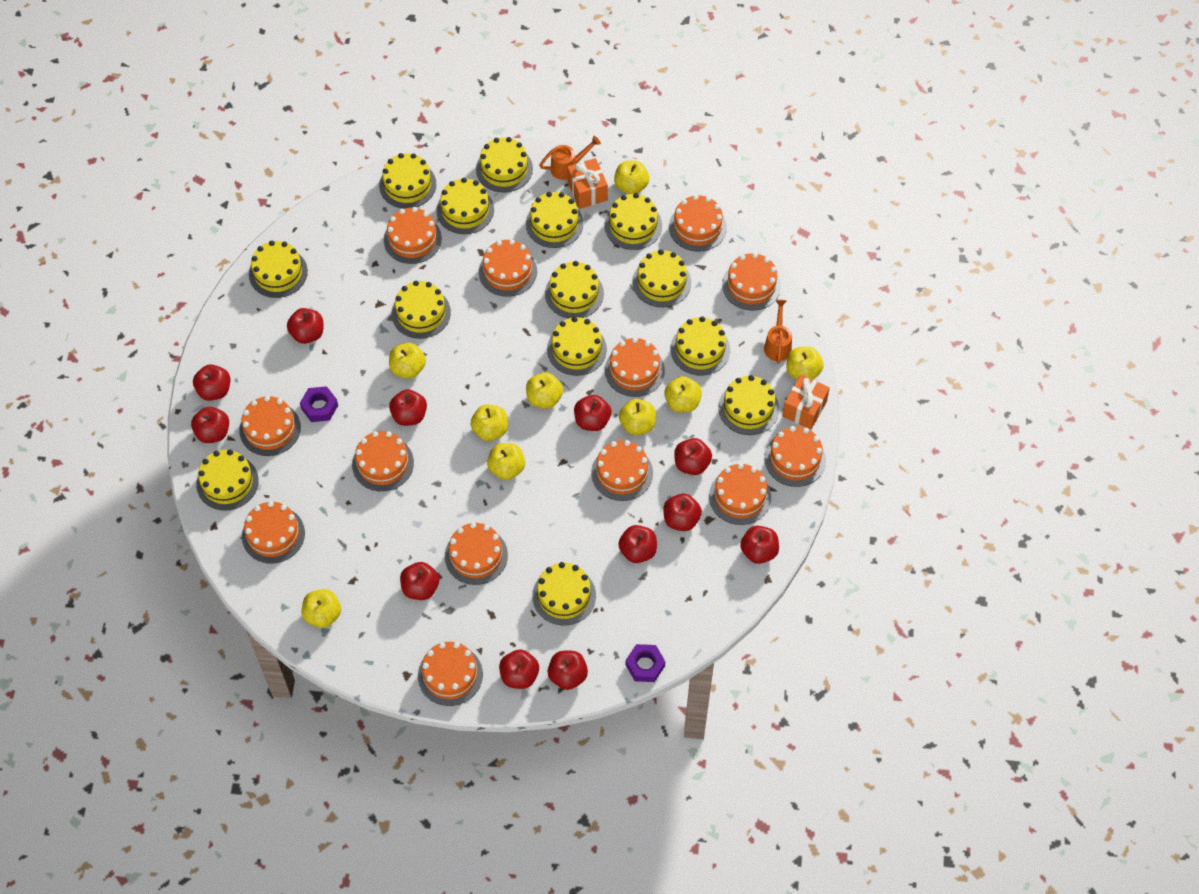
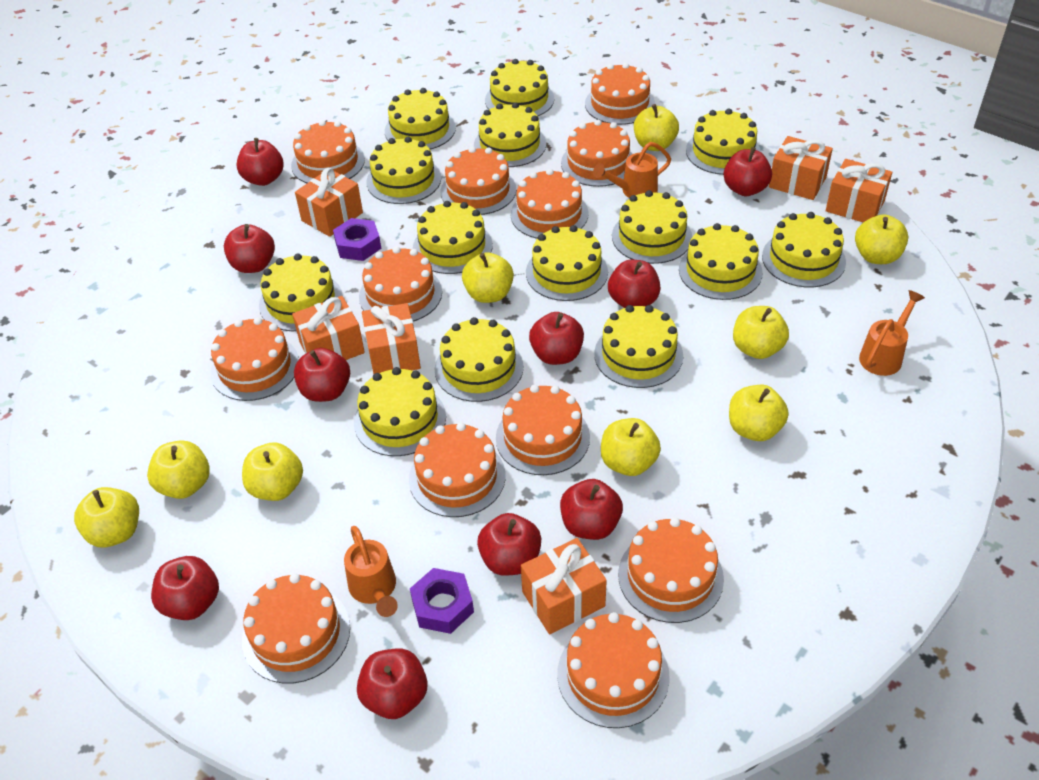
orange cake: 13 -> 12
orange gift: 2 -> 6
orange watering can: 2 -> 3
red apple: 12 -> 10

